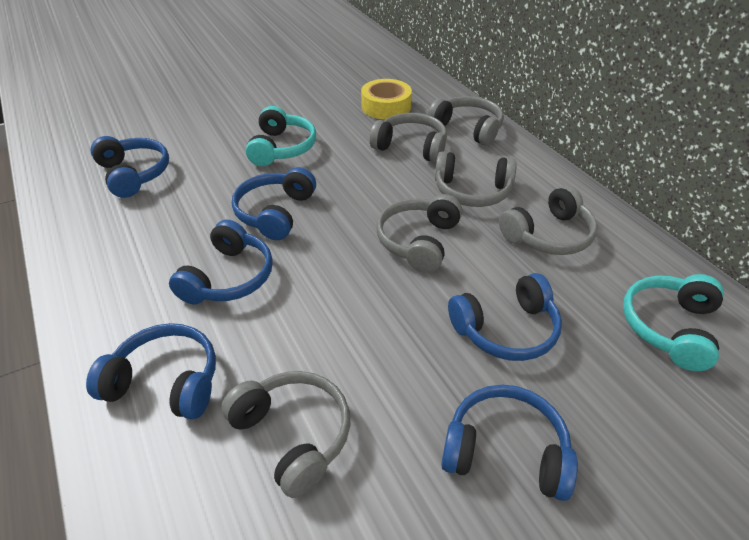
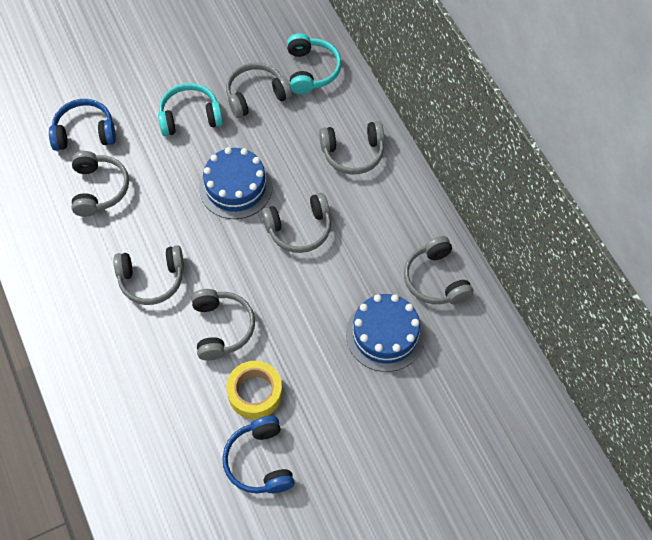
blue cake: 0 -> 2
blue headphones: 6 -> 2
grey headphones: 6 -> 7

